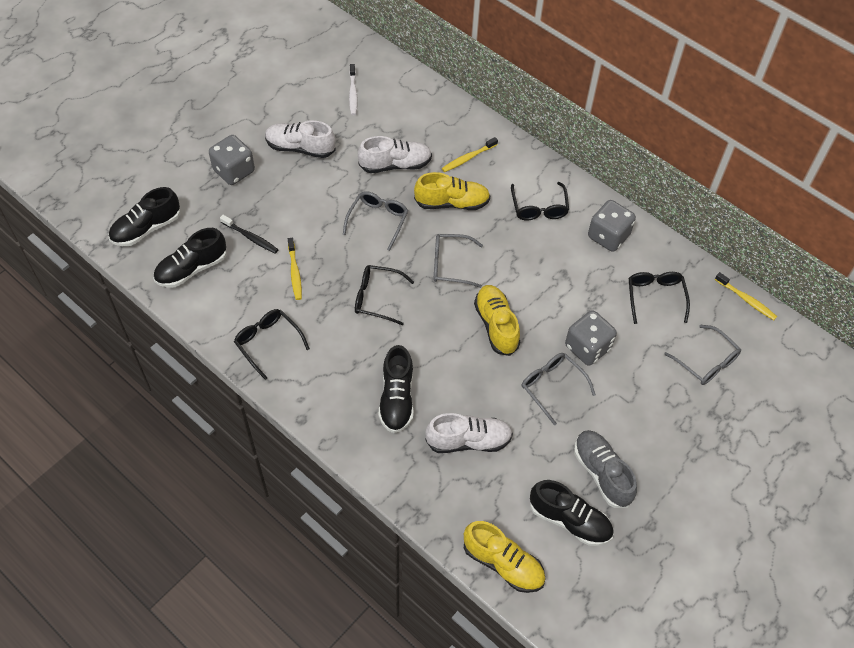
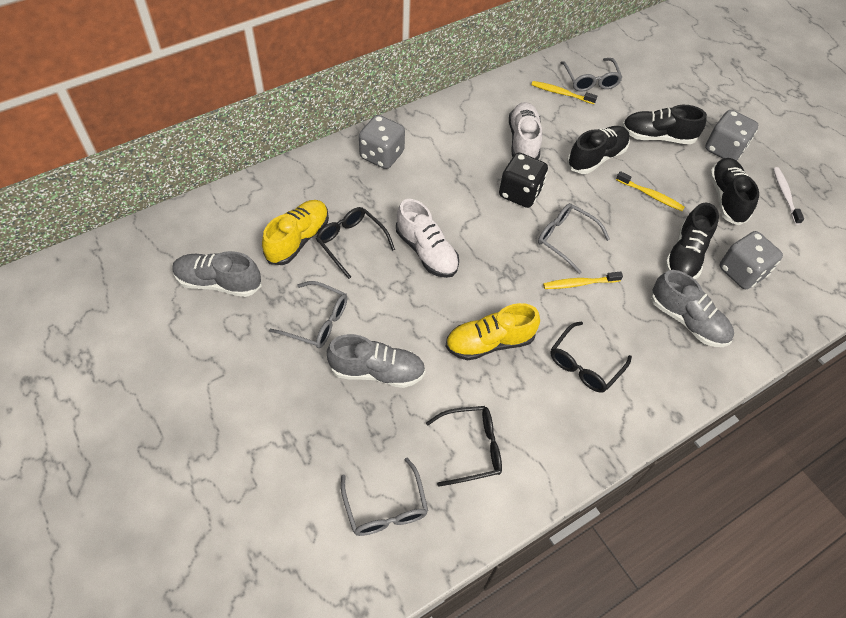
black dice: 0 -> 1
black glasses: 4 -> 3
black toothbrush: 1 -> 0
grey shoe: 1 -> 3
white shoe: 3 -> 2
yellow shoe: 3 -> 2

